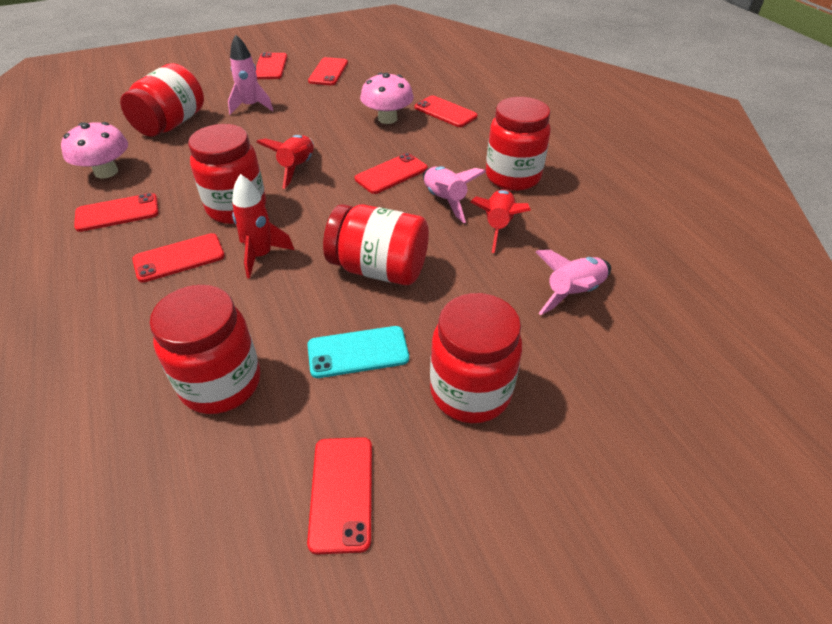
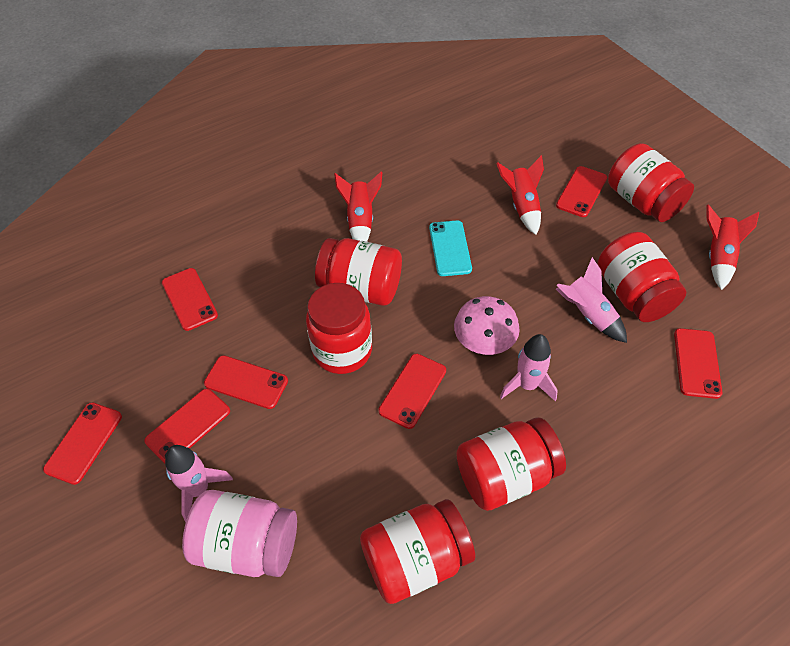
pink jar: 0 -> 1
pink mushroom: 2 -> 1

